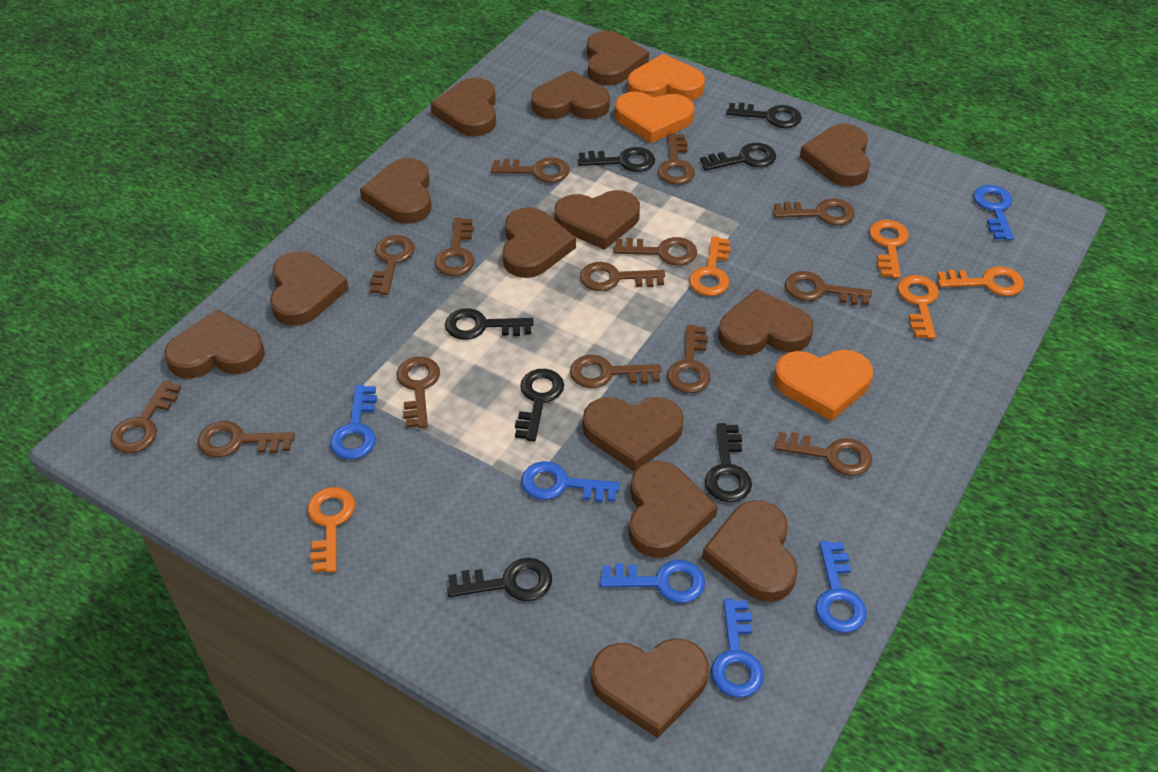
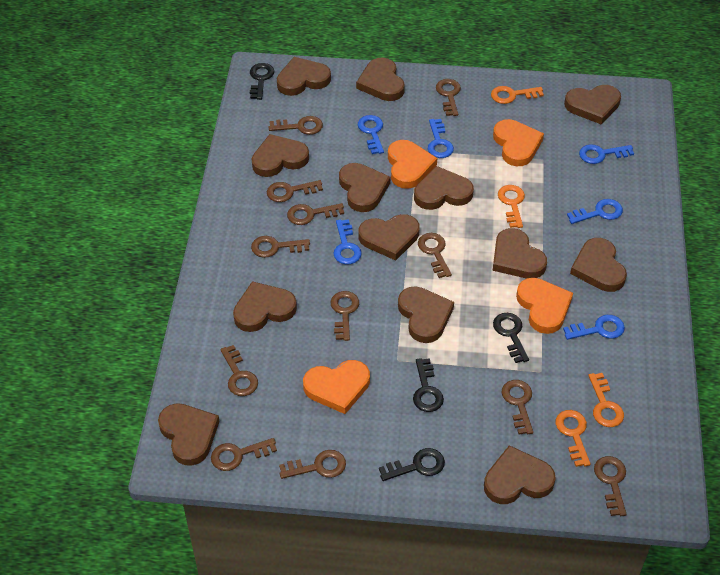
black key: 7 -> 4
brown heart: 14 -> 13
brown key: 14 -> 12
orange heart: 3 -> 4
orange key: 5 -> 4

